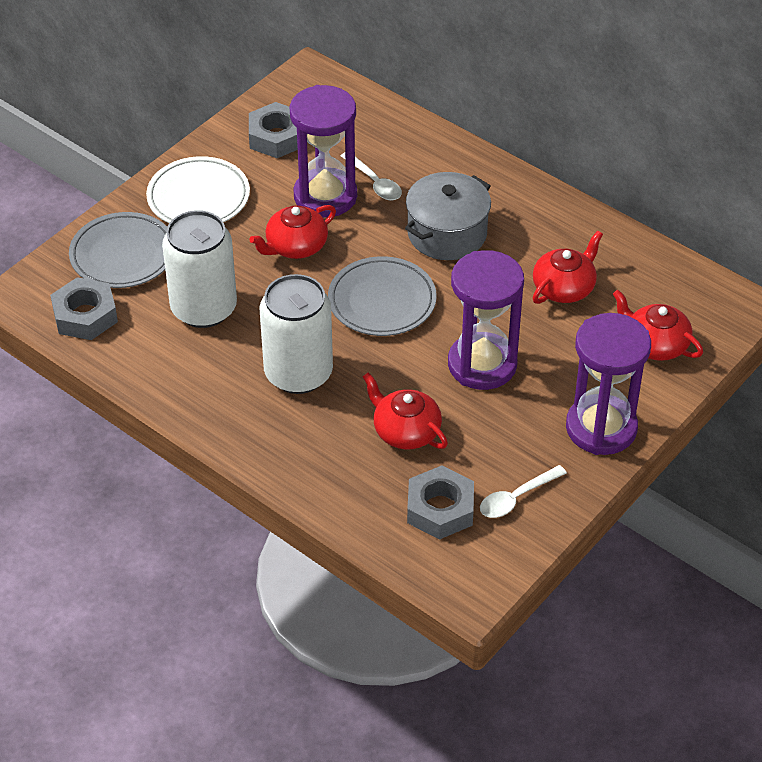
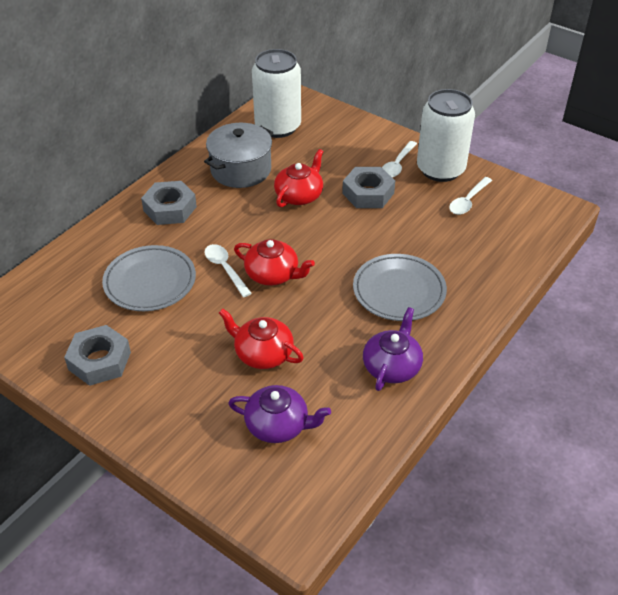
purple hourglass: 3 -> 0
purple teapot: 0 -> 2
red teapot: 4 -> 3
white plate: 1 -> 0
white spoon: 2 -> 3

